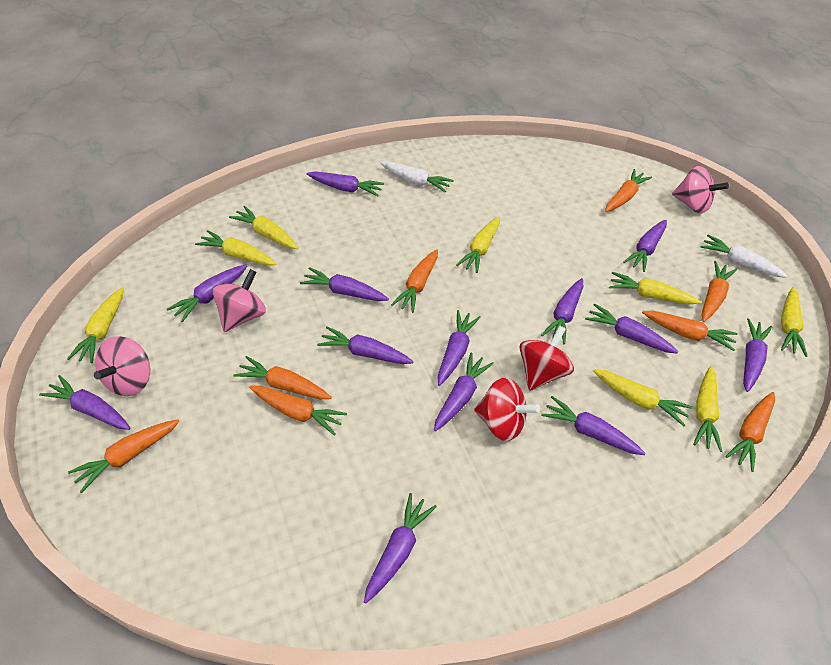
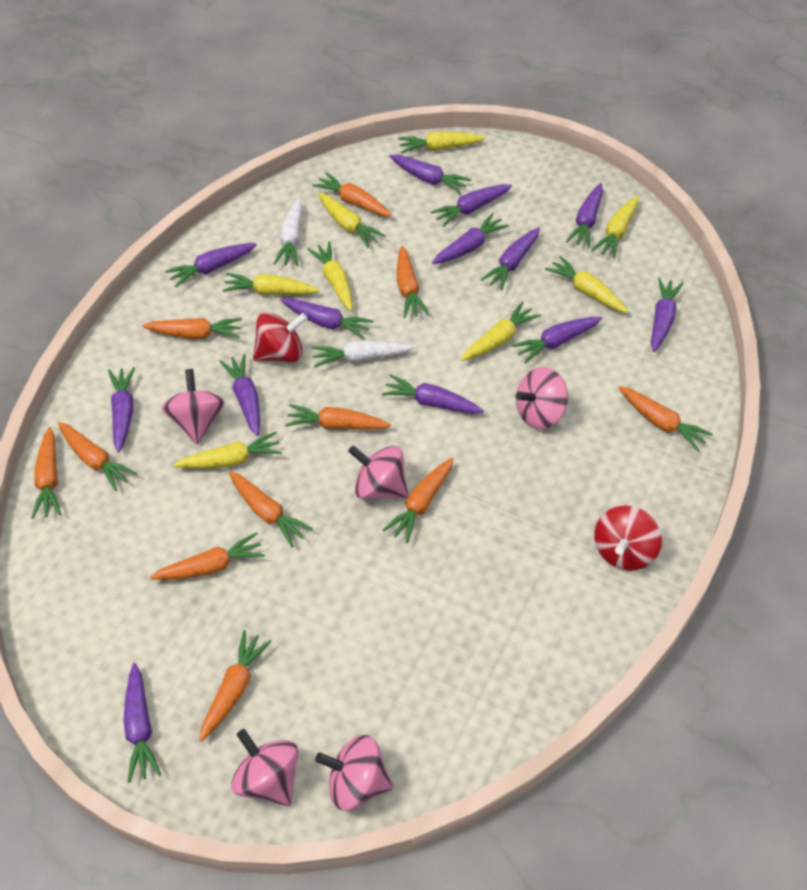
orange carrot: 8 -> 11
pink spinning top: 3 -> 5

